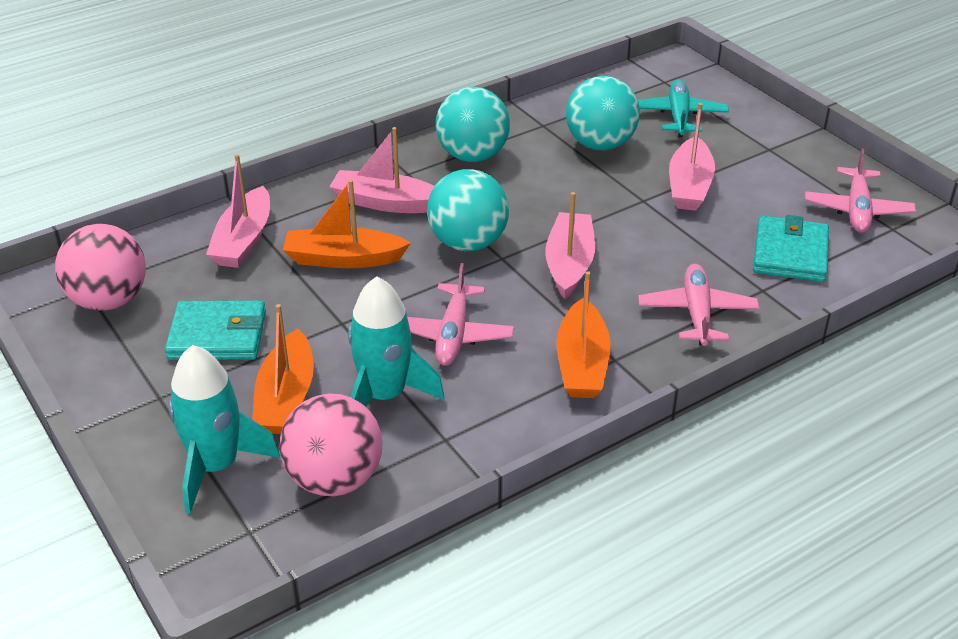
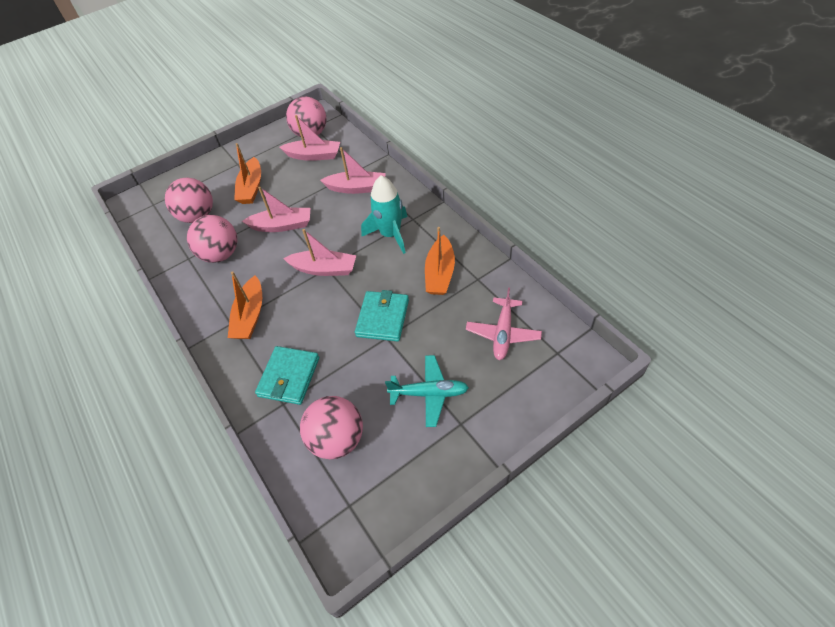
pink ball: 2 -> 4
pink plane: 3 -> 1
turquoise ball: 3 -> 0
turquoise rocket: 2 -> 1

